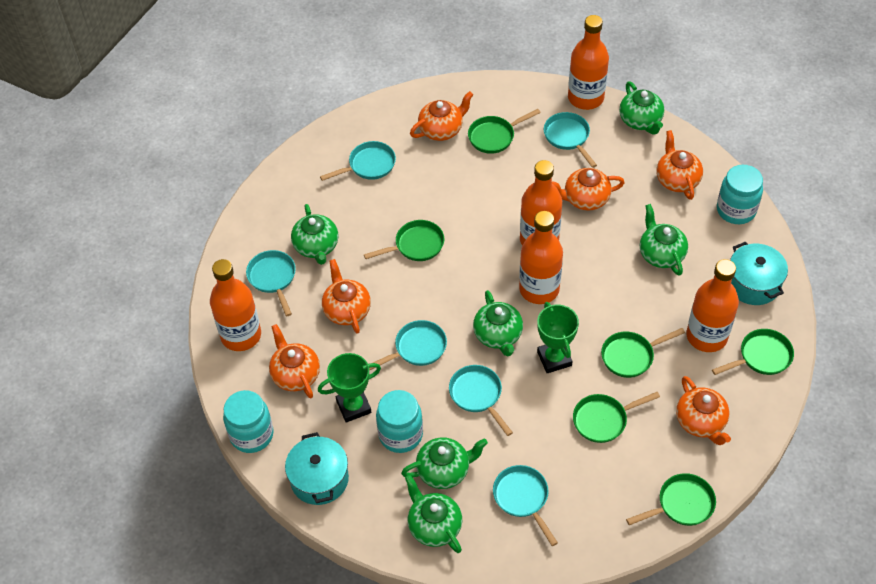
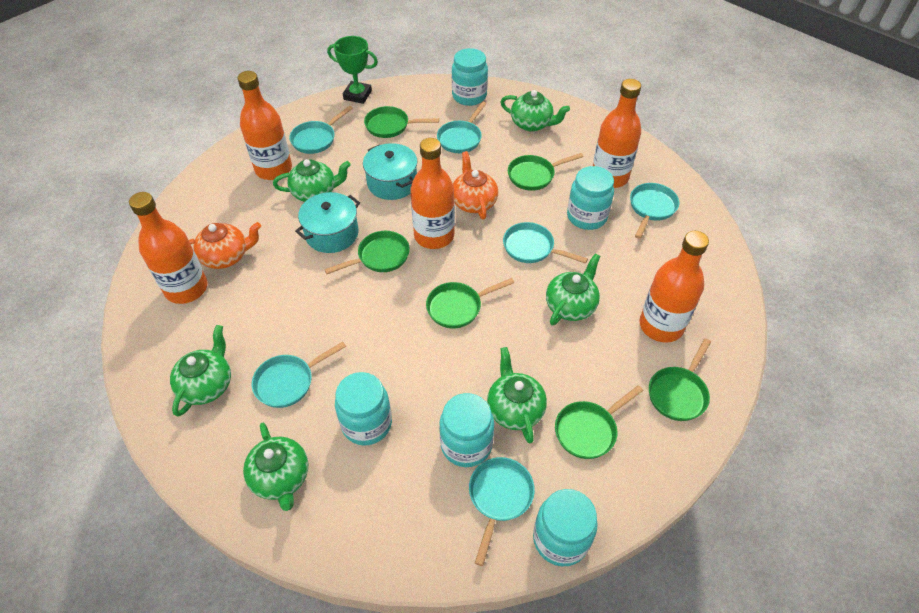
green trophy: 2 -> 1
orange teapot: 6 -> 2
turquoise jar: 3 -> 5

